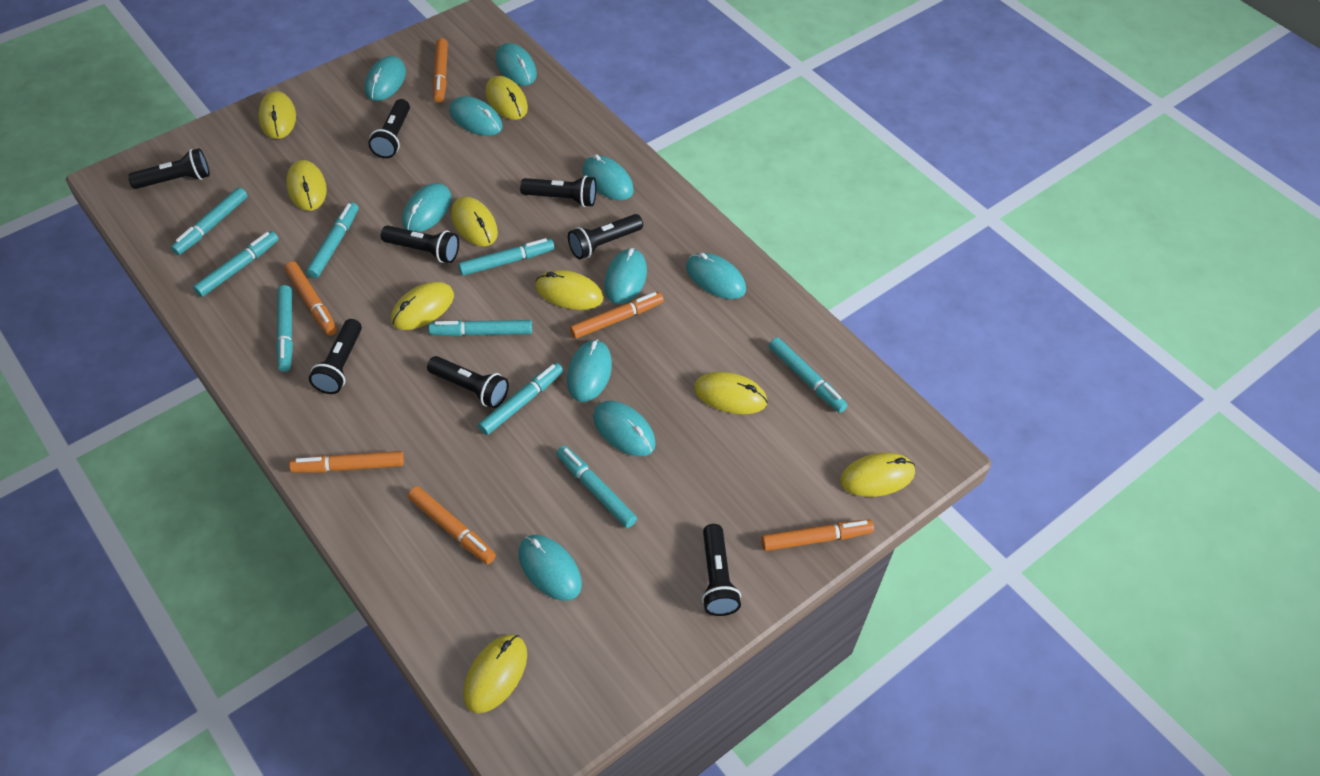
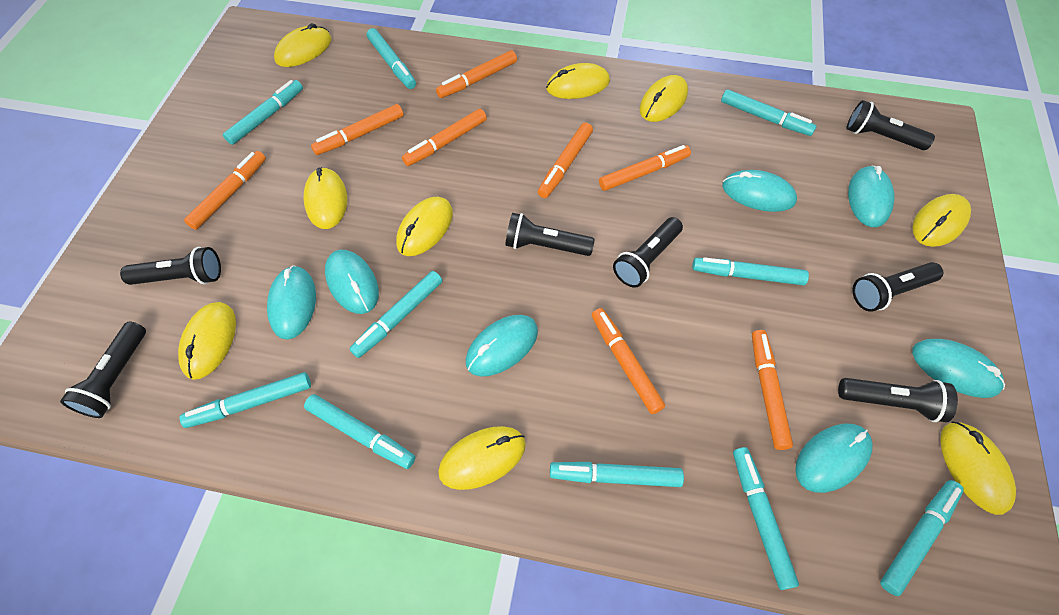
black flashlight: 8 -> 7
orange marker: 6 -> 8
turquoise marker: 9 -> 10
turquoise mouse: 10 -> 7

